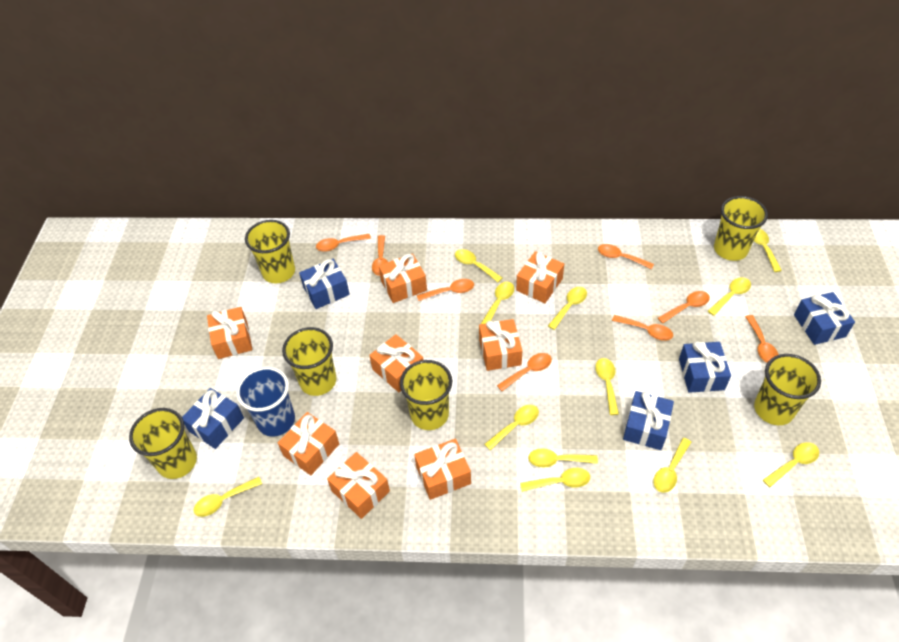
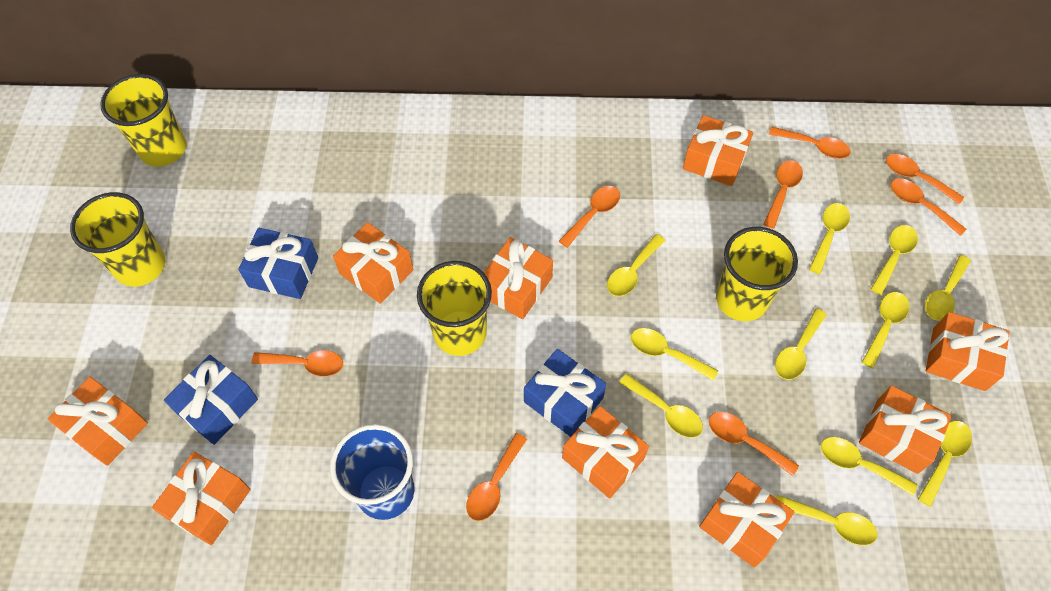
blue gift: 5 -> 3
orange gift: 8 -> 9
yellow cup: 6 -> 4
yellow spoon: 12 -> 11

